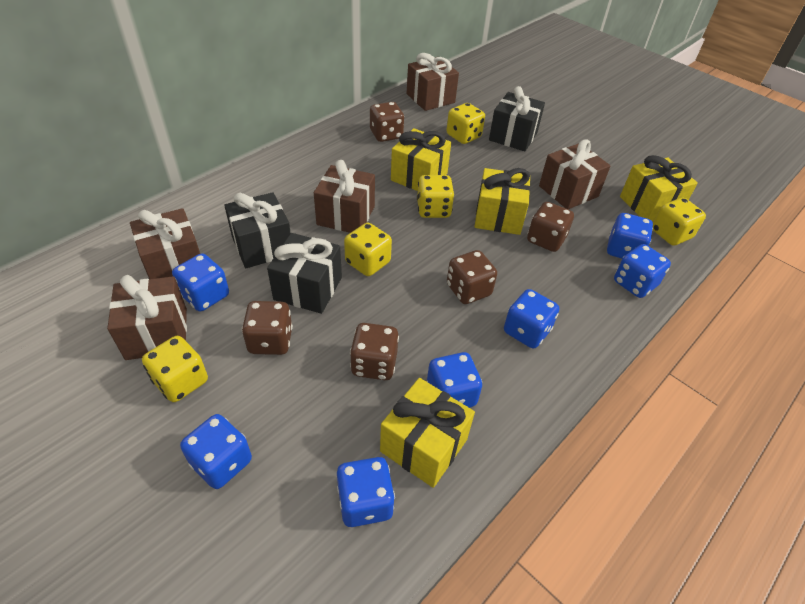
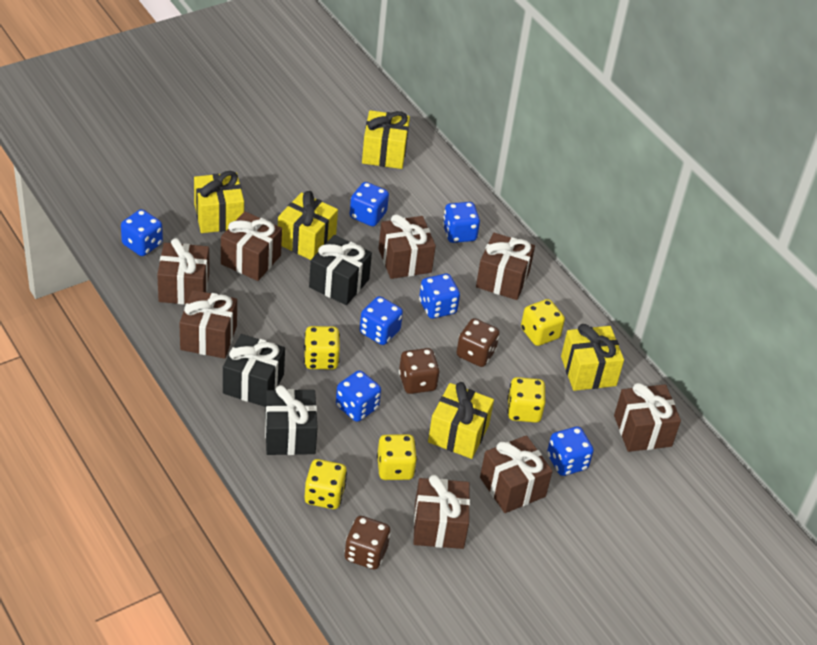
brown dice: 5 -> 3
brown gift: 5 -> 8
yellow gift: 4 -> 5

